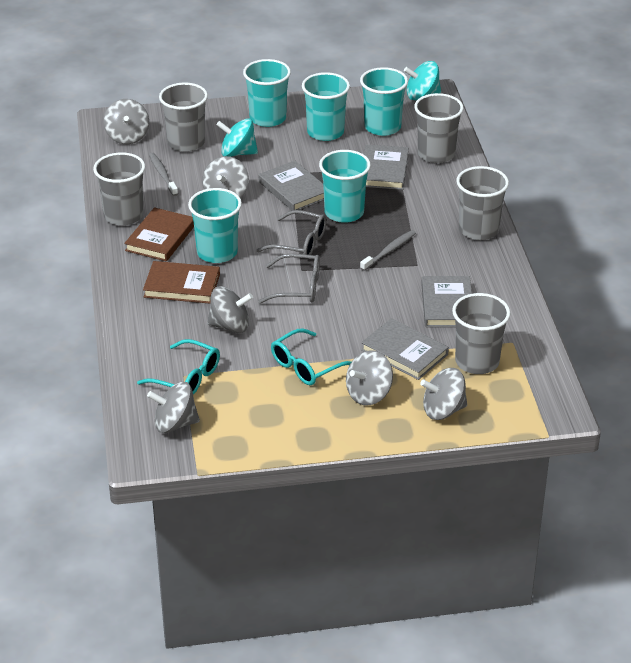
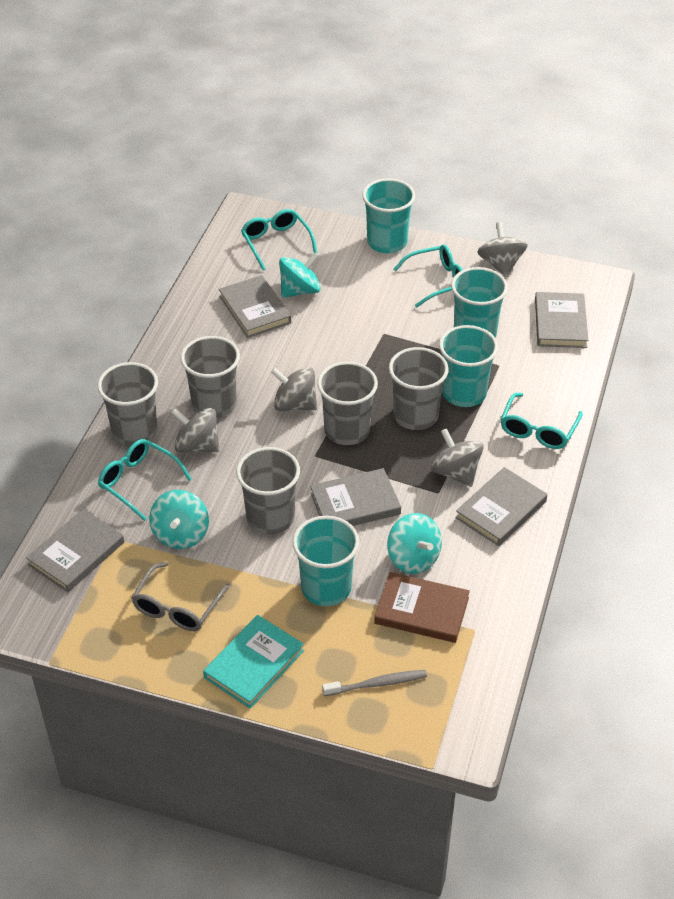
brown book: 2 -> 1
grey book: 4 -> 5
grey glasses: 2 -> 1
grey spinning top: 6 -> 4
grey toothbrush: 2 -> 1
turquoise book: 0 -> 1
turquoise cup: 5 -> 4
turquoise glasses: 2 -> 4
turquoise spinning top: 2 -> 3

